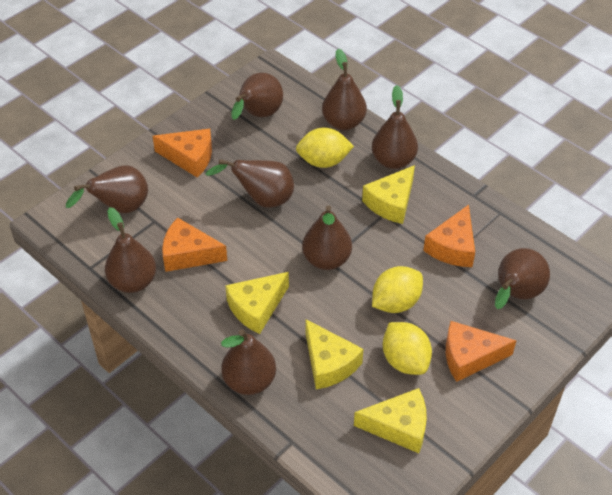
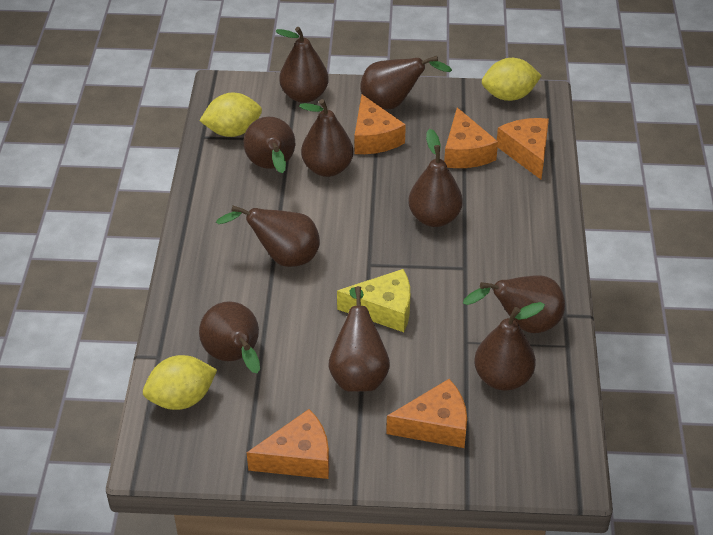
brown pear: 9 -> 10
orange cheese: 4 -> 5
yellow cheese: 4 -> 1

